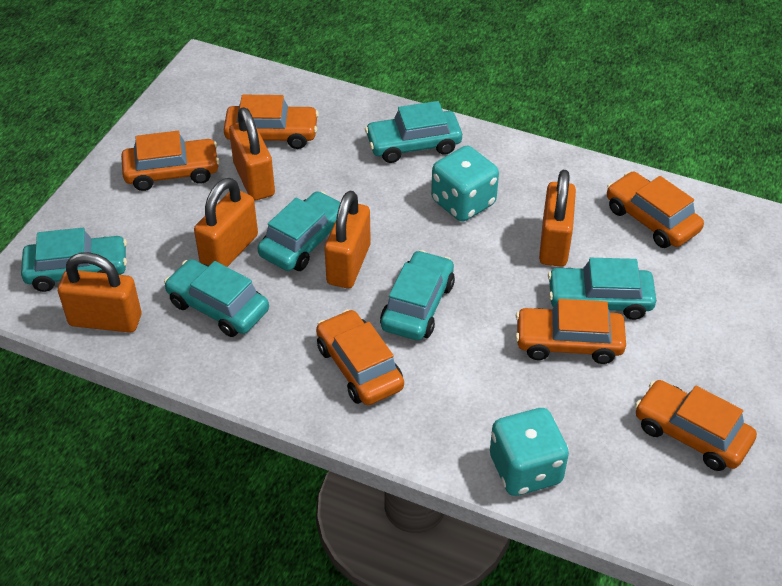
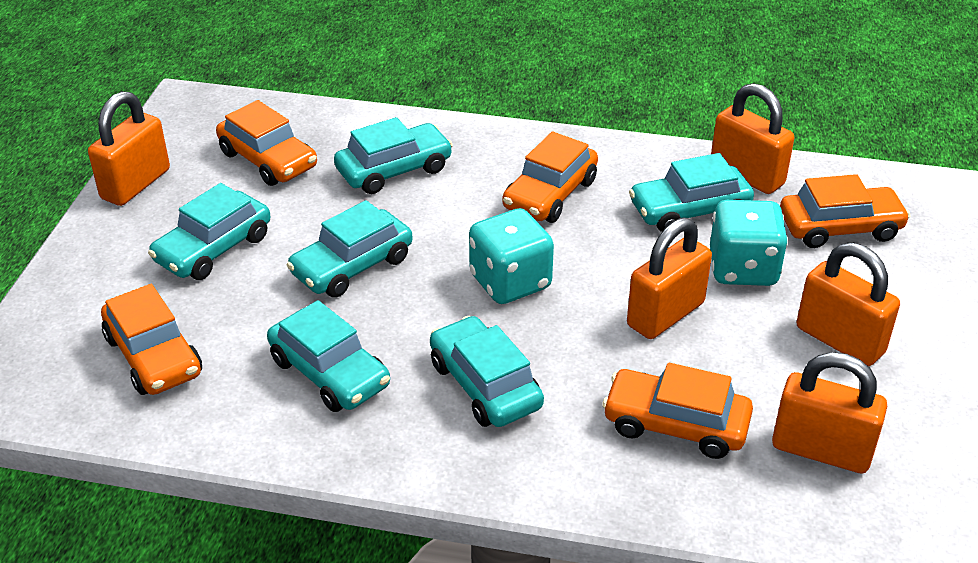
orange car: 6 -> 5

